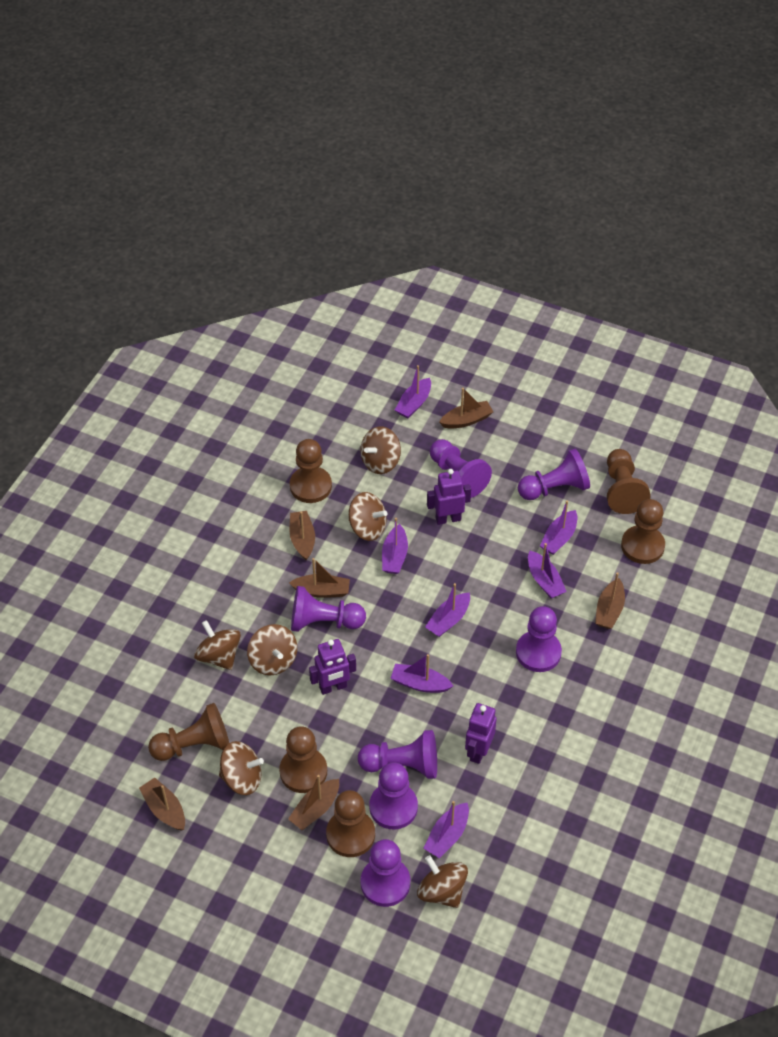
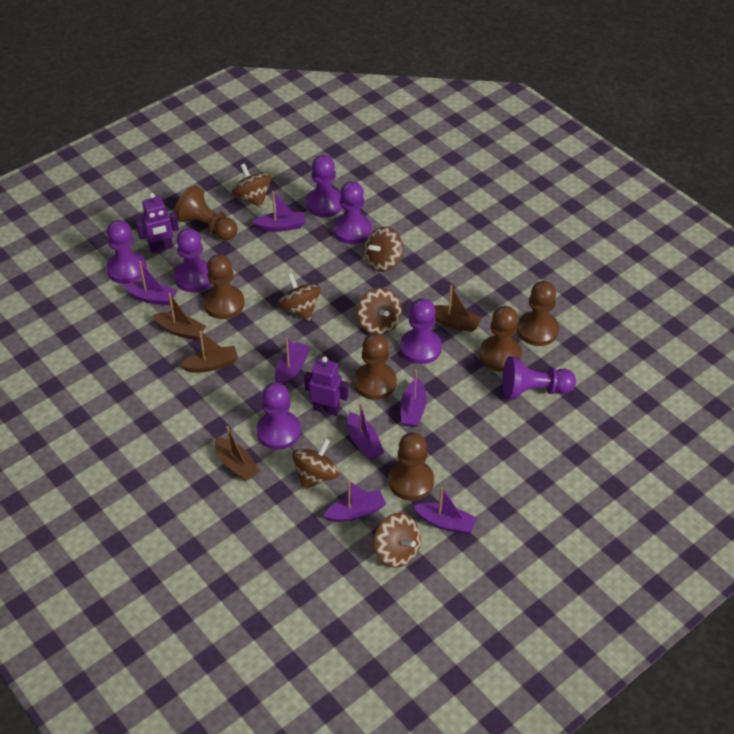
brown boat: 6 -> 4
purple robot: 3 -> 2

